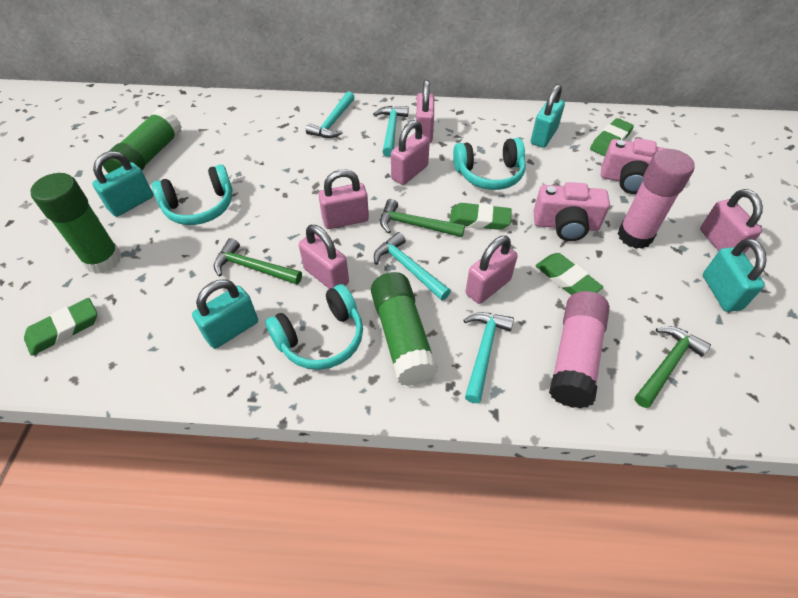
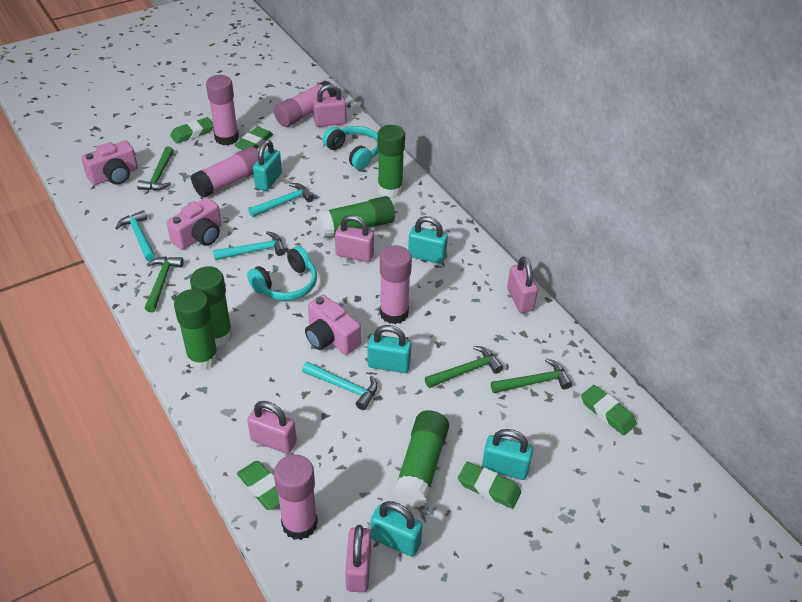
green eraser: 4 -> 5
green glue stick: 3 -> 5
green hammer: 3 -> 4
pink camera: 2 -> 3
pink glue stick: 2 -> 5
pink padlock: 6 -> 5
turquoise headphones: 3 -> 2
turquoise padlock: 4 -> 5

